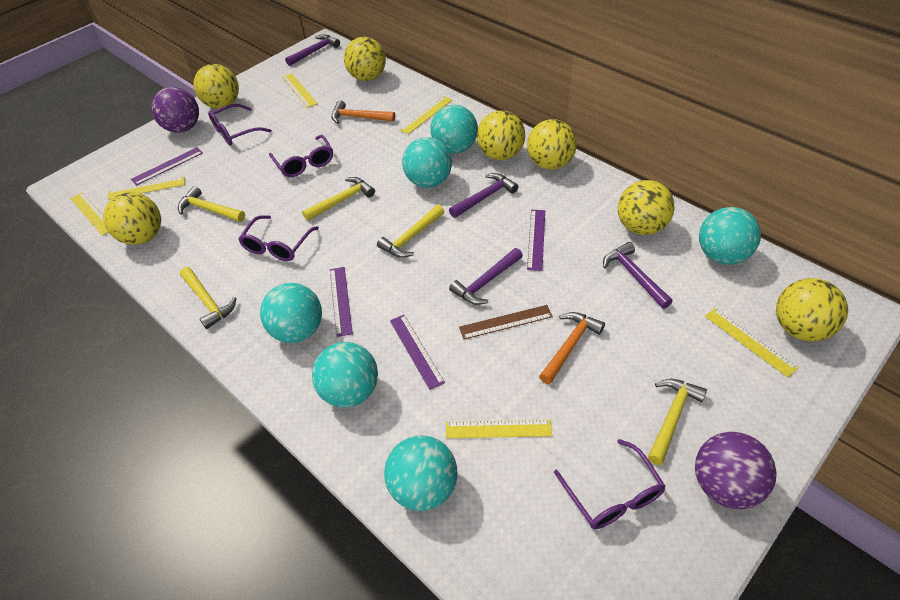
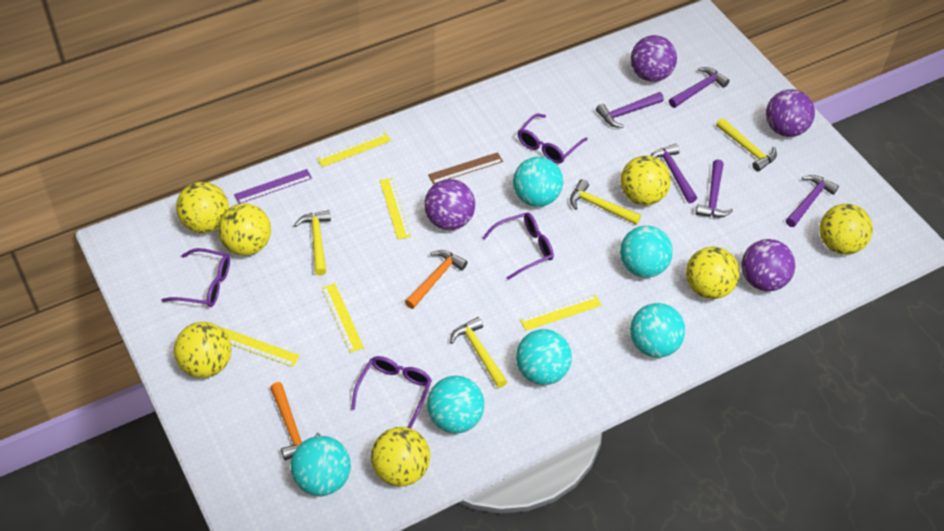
purple ball: 2 -> 4
purple hammer: 4 -> 5
purple ruler: 4 -> 1
yellow hammer: 5 -> 4
yellow ruler: 6 -> 5

